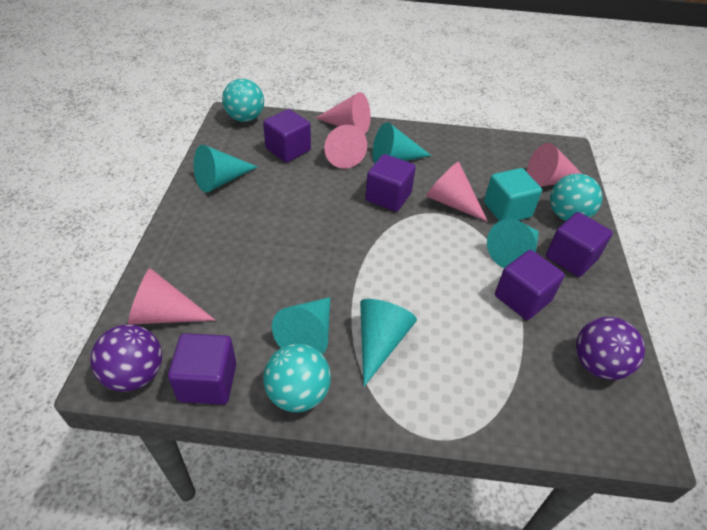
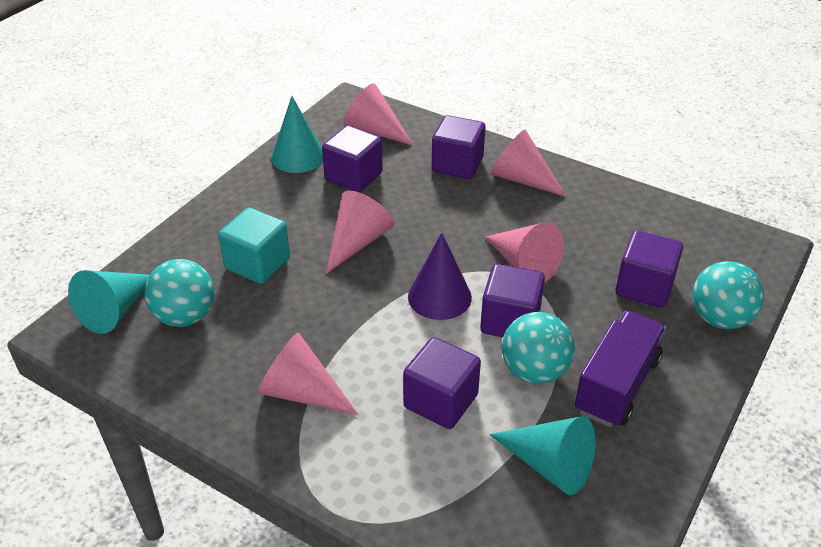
purple ball: 2 -> 0
purple cone: 0 -> 1
purple truck: 0 -> 1
turquoise cone: 5 -> 3

